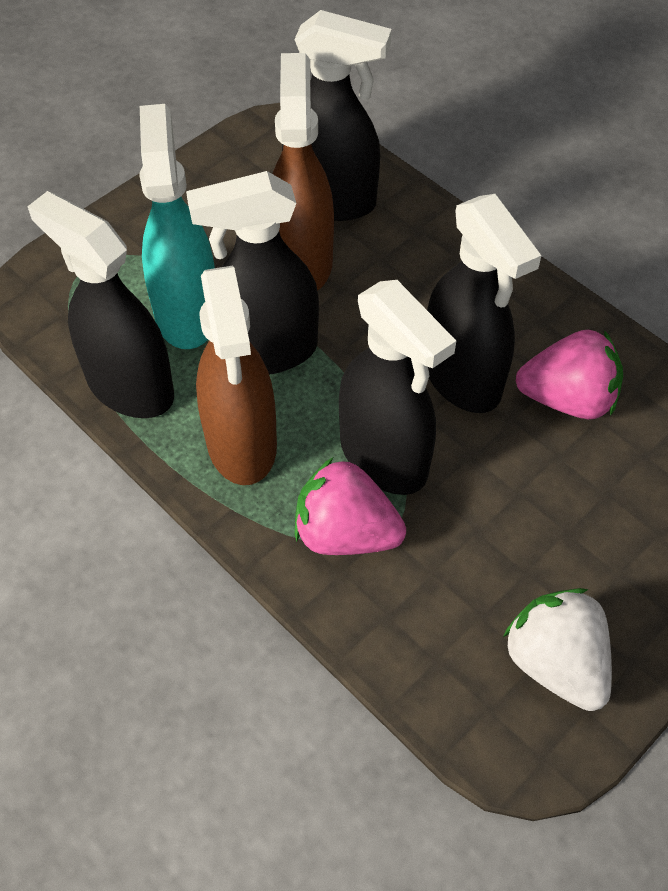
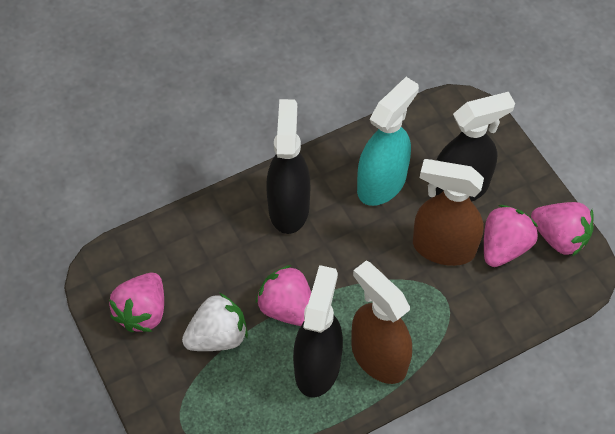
black spray bottle: 5 -> 3
pink strawberry: 2 -> 4

